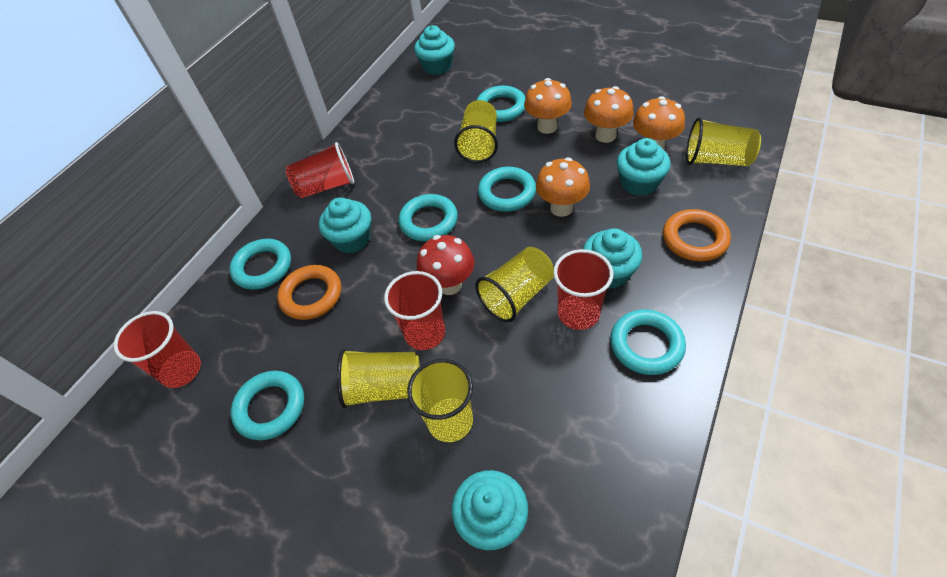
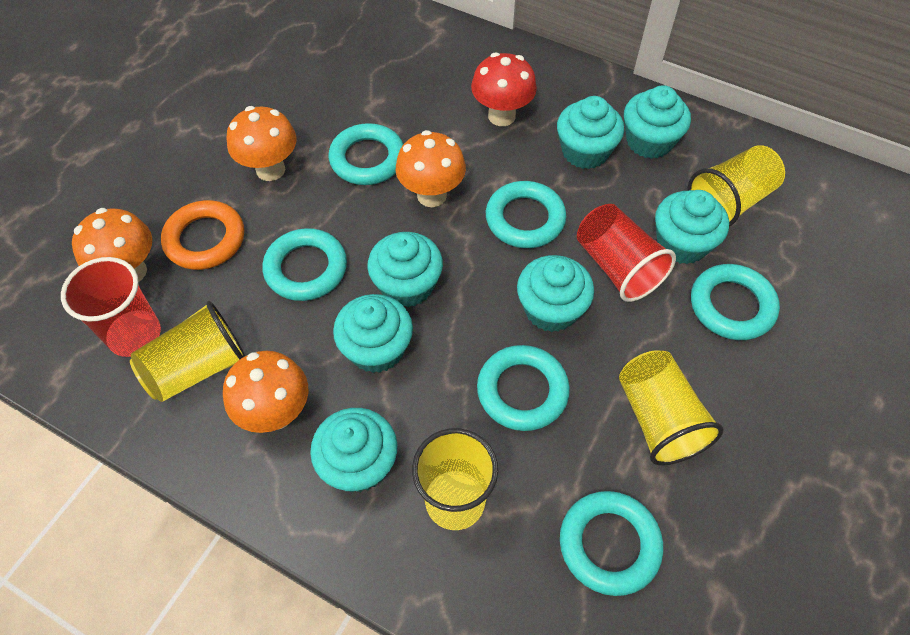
orange ring: 2 -> 1
red cup: 4 -> 2
turquoise cupcake: 5 -> 7
yellow cup: 5 -> 4

